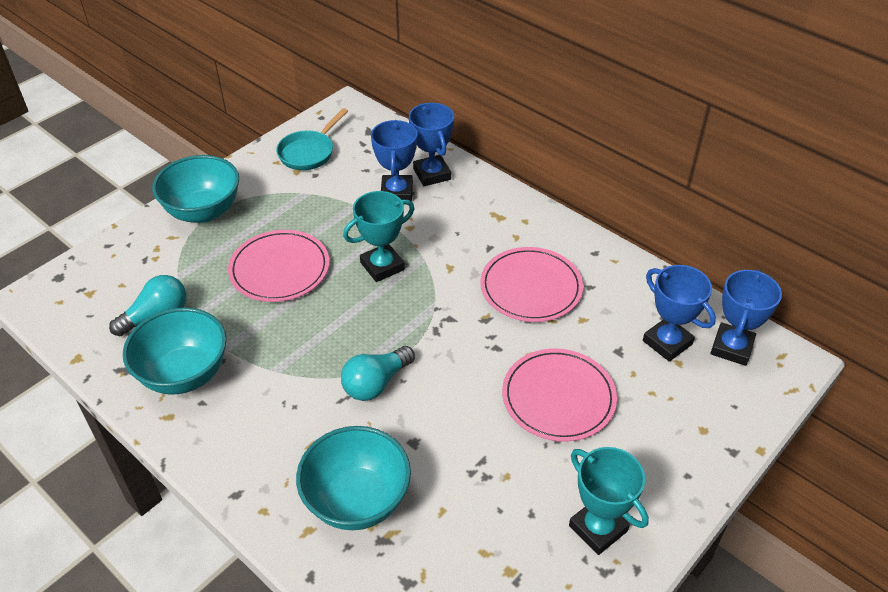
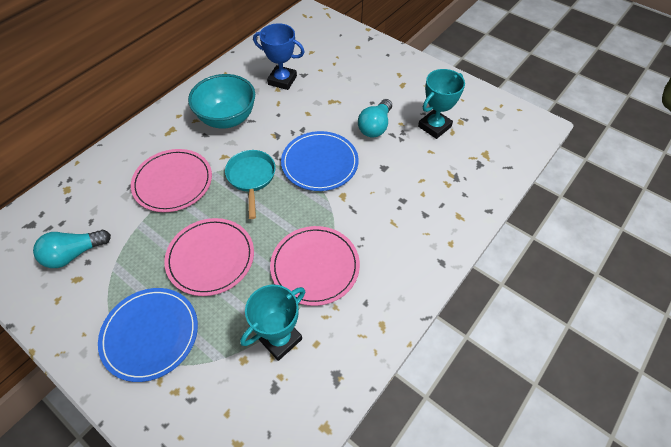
blue plate: 0 -> 2
blue trophy: 4 -> 1
turquoise bowl: 3 -> 1

